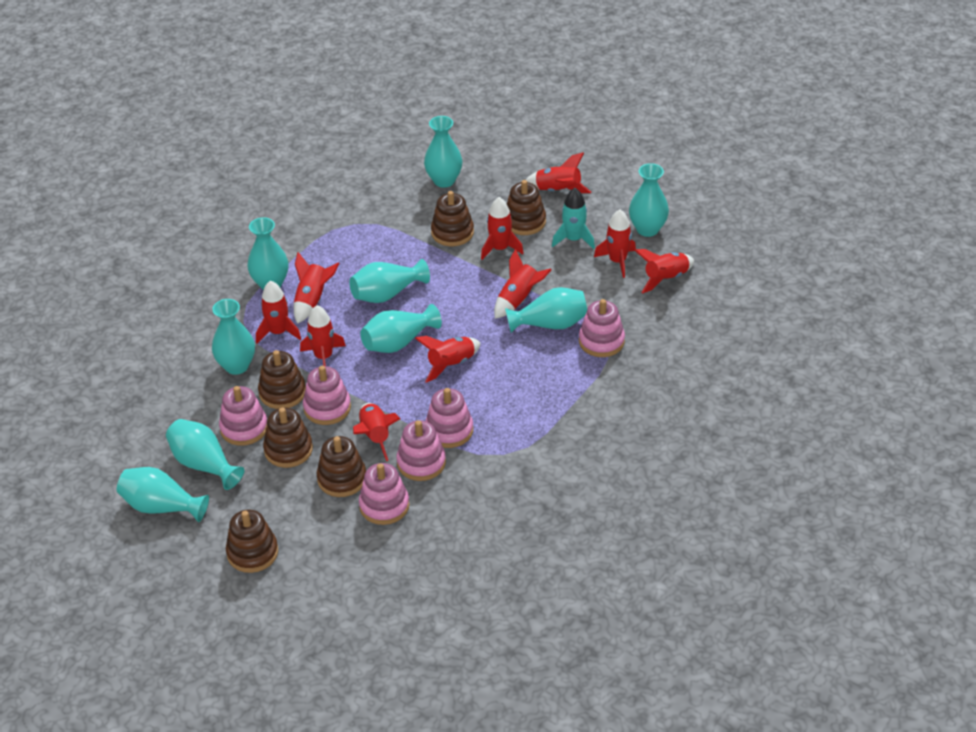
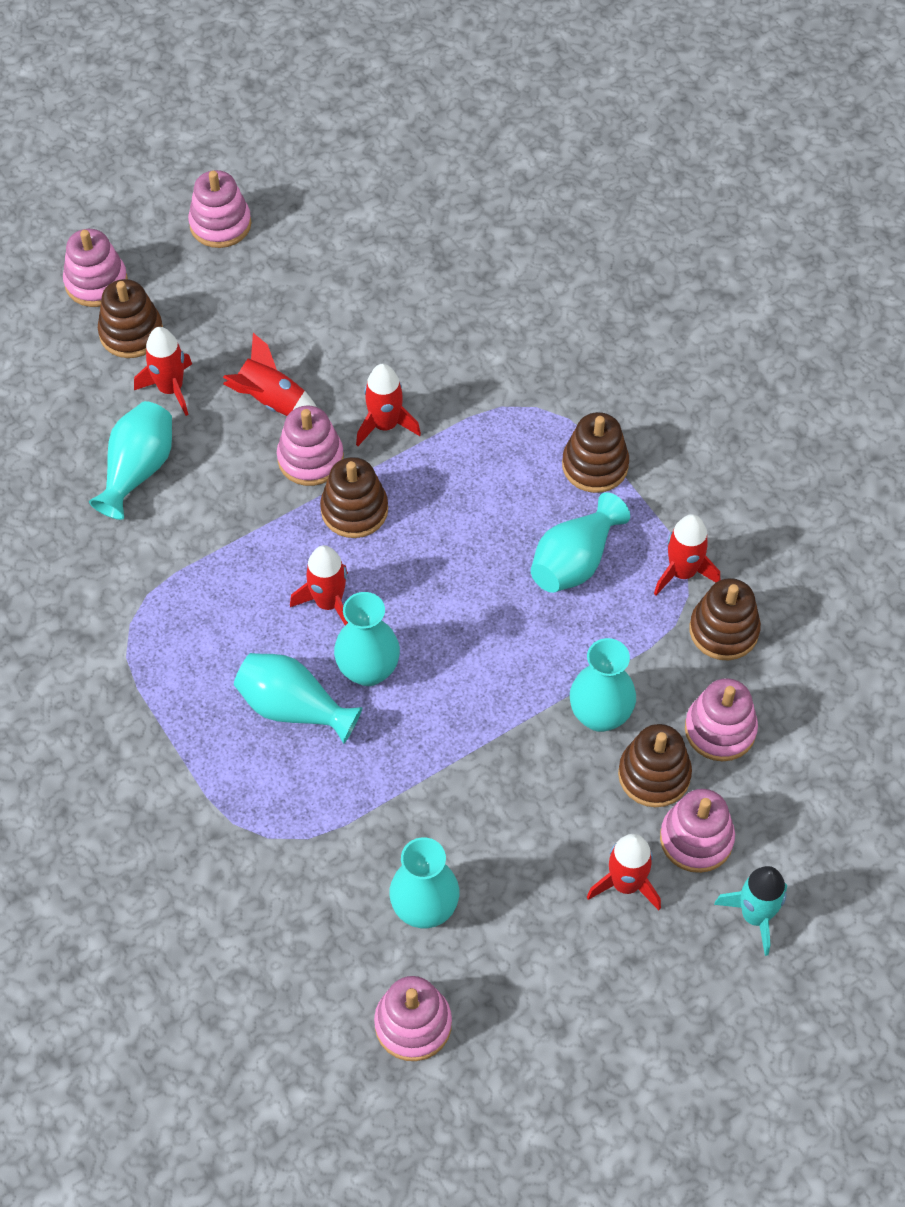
brown stacking toy: 6 -> 5
red rocket: 10 -> 6
turquoise vase: 9 -> 6

